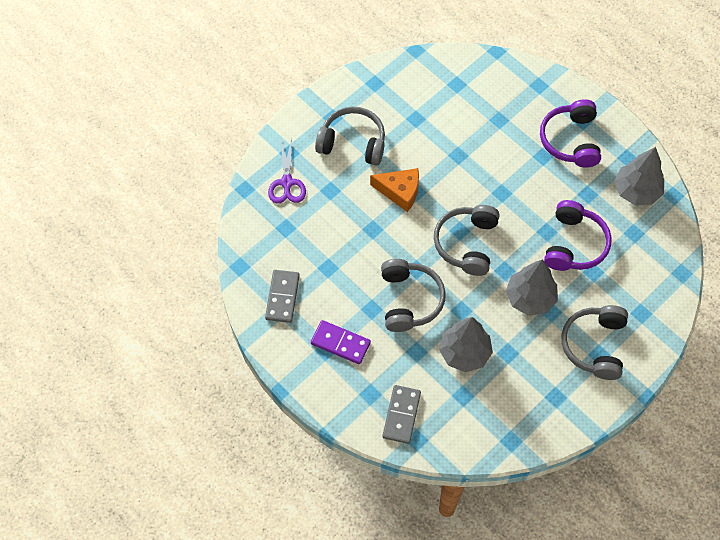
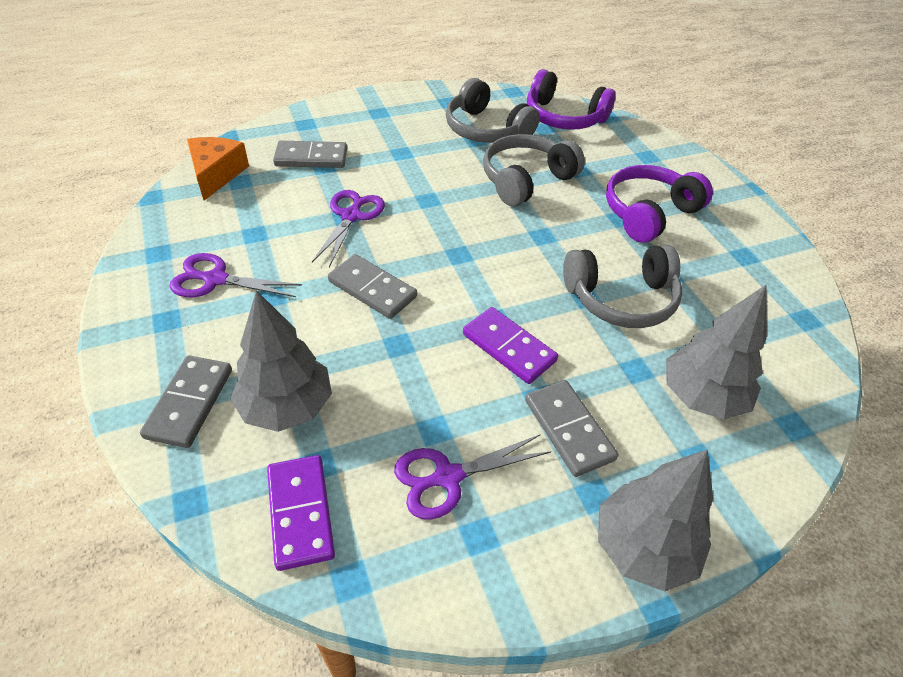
grey domino: 2 -> 4
grey headphones: 4 -> 3
purple domino: 1 -> 2
purple scissors: 1 -> 3

